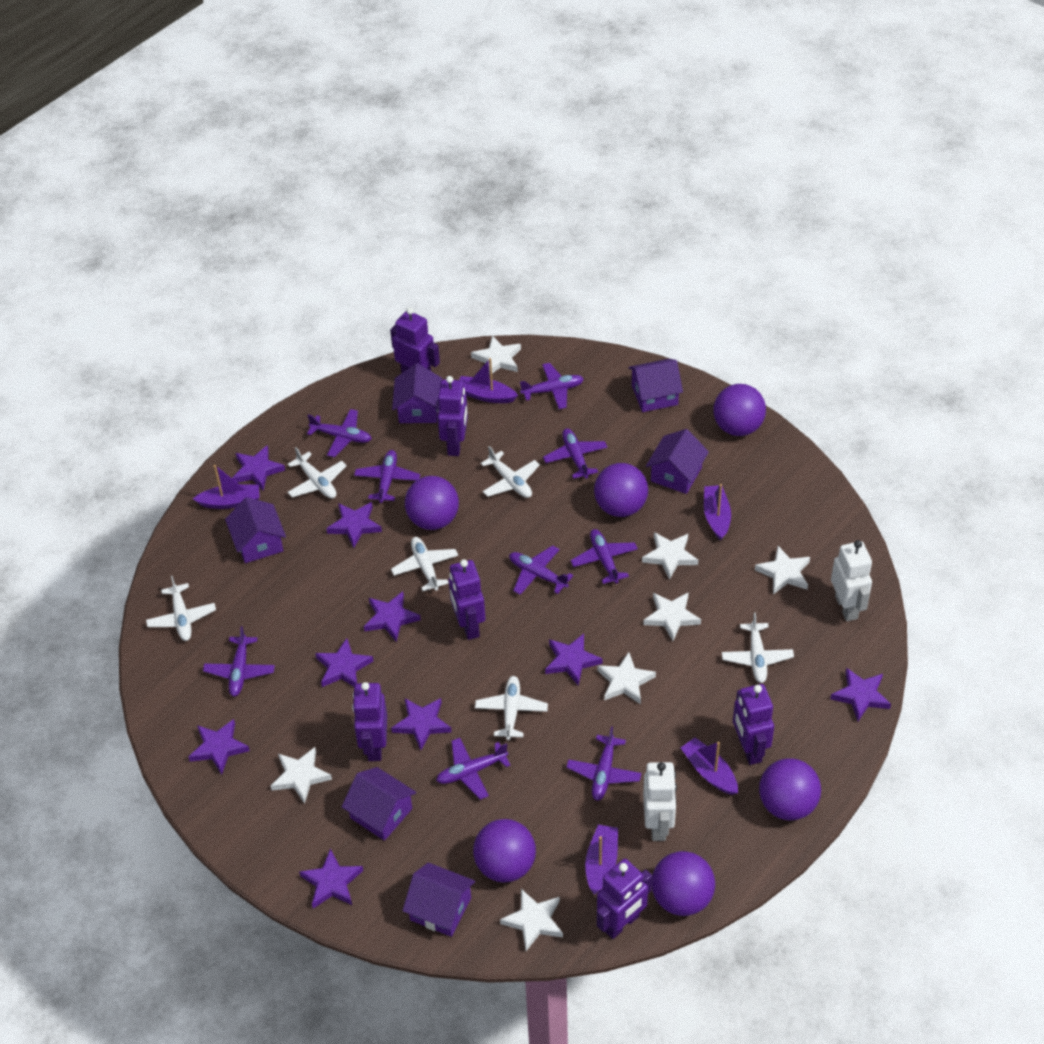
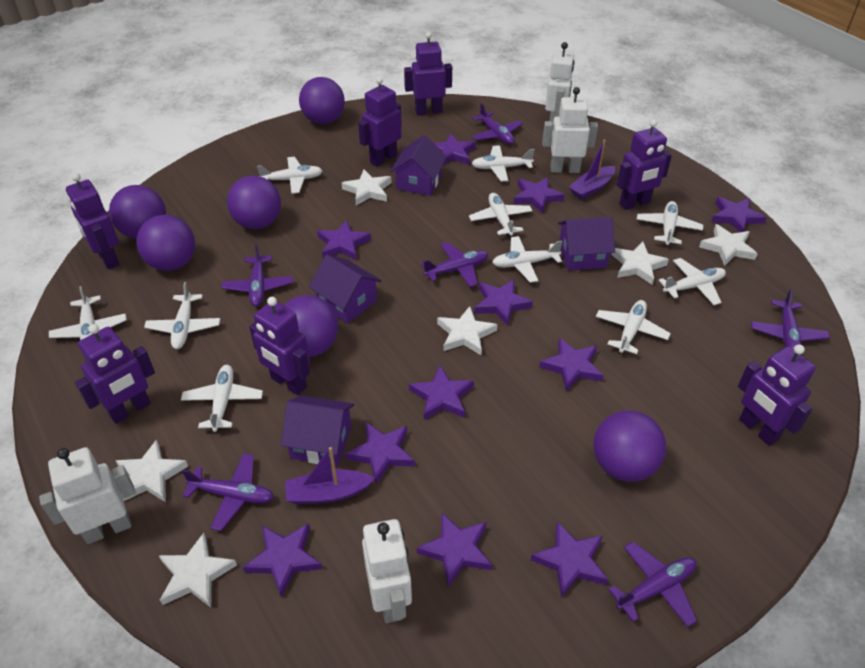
purple boat: 5 -> 2
purple house: 6 -> 4
purple plane: 9 -> 6
purple robot: 6 -> 7
purple star: 9 -> 11
white plane: 6 -> 10
white robot: 2 -> 4
white star: 7 -> 6

